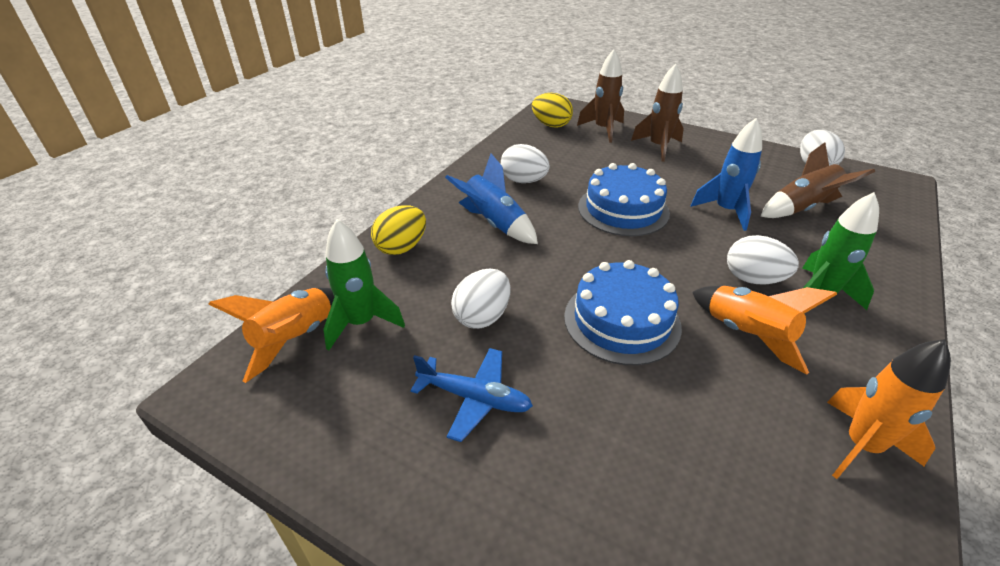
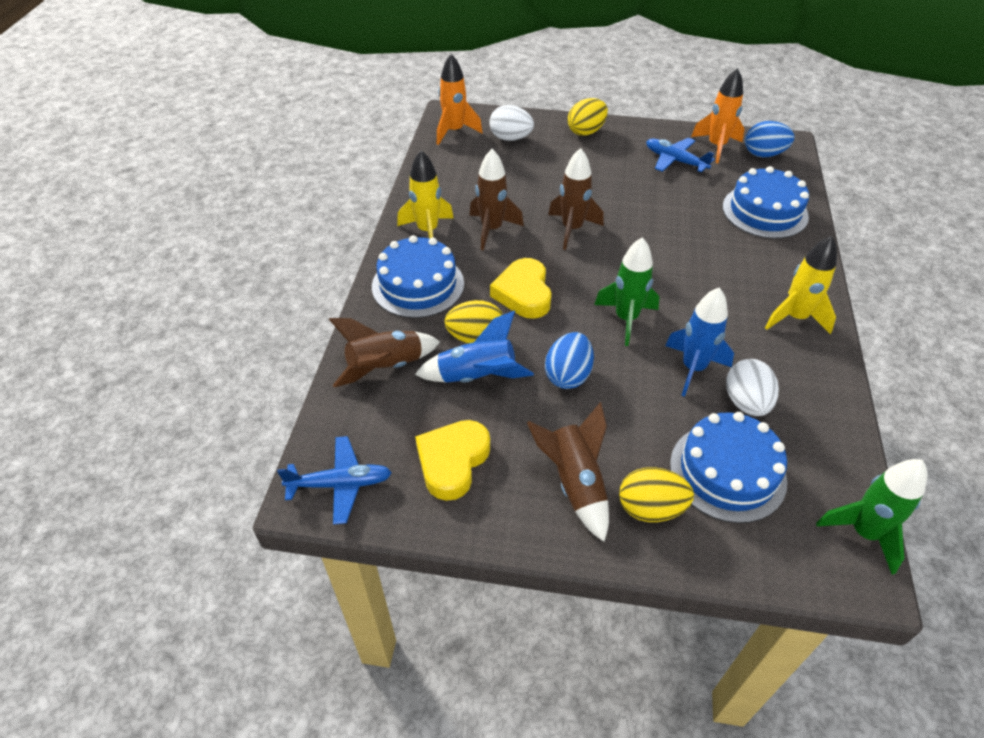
blue cake: 2 -> 3
blue egg: 0 -> 2
blue plane: 1 -> 2
brown rocket: 3 -> 4
orange rocket: 3 -> 2
white egg: 4 -> 2
yellow egg: 2 -> 3
yellow heart: 0 -> 2
yellow rocket: 0 -> 2

